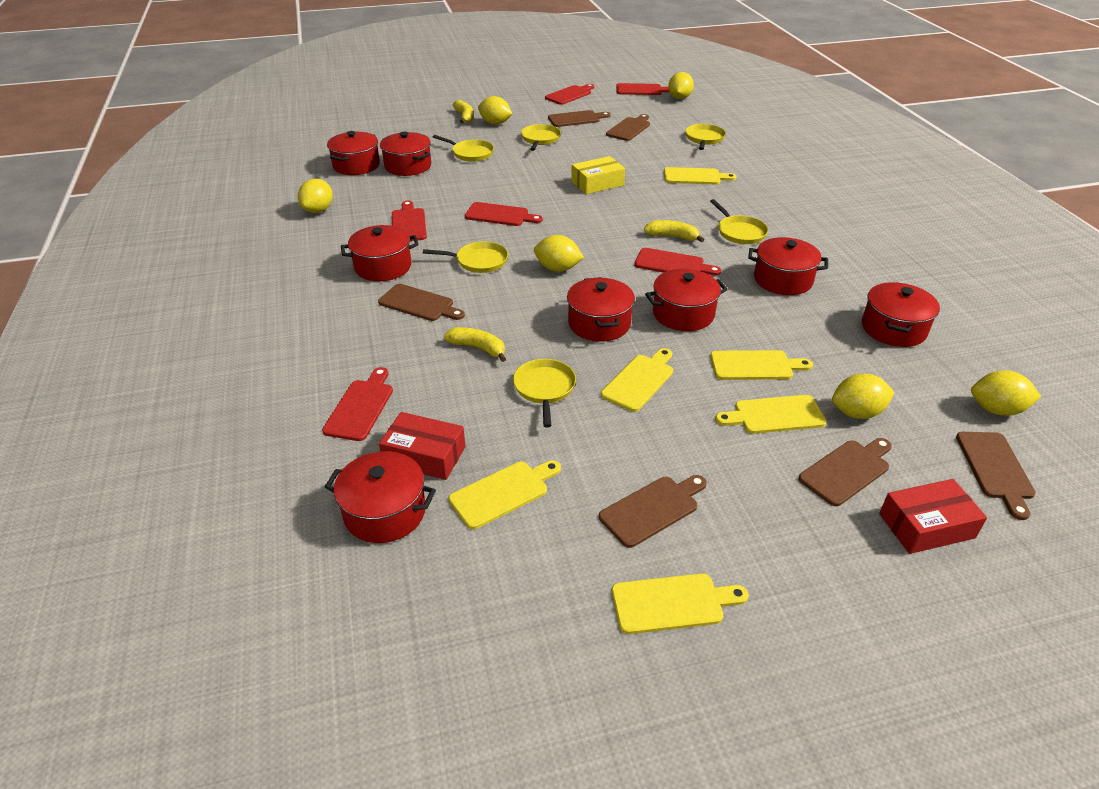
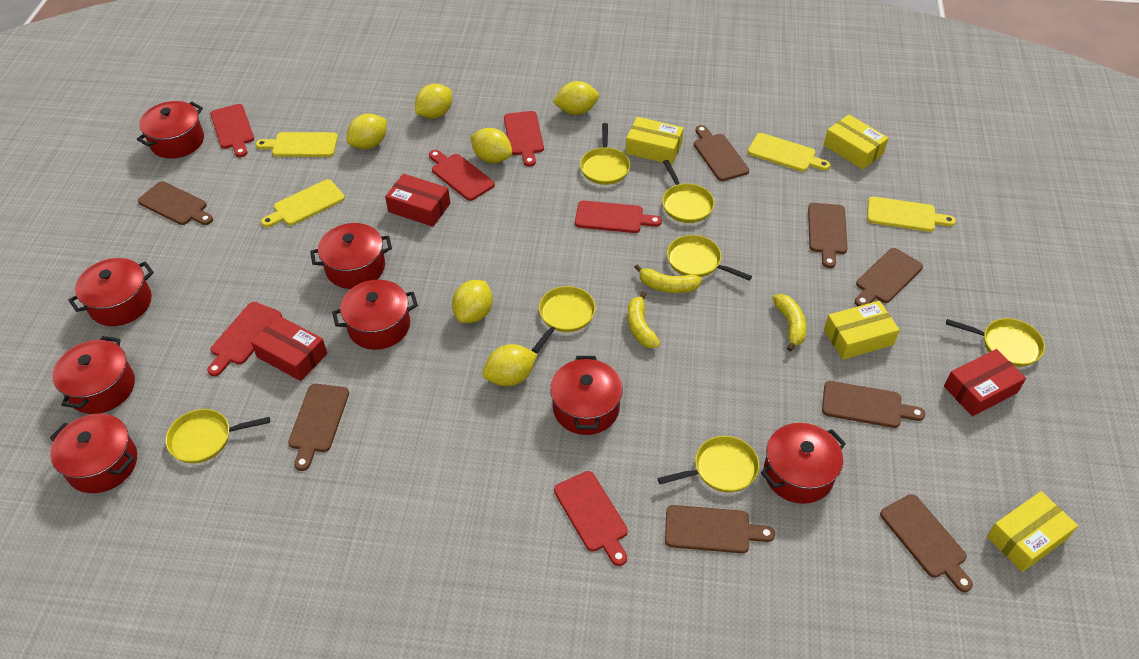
brown cutting board: 6 -> 8
red box: 2 -> 3
yellow box: 1 -> 4
yellow cutting board: 6 -> 4
yellow pan: 6 -> 7

